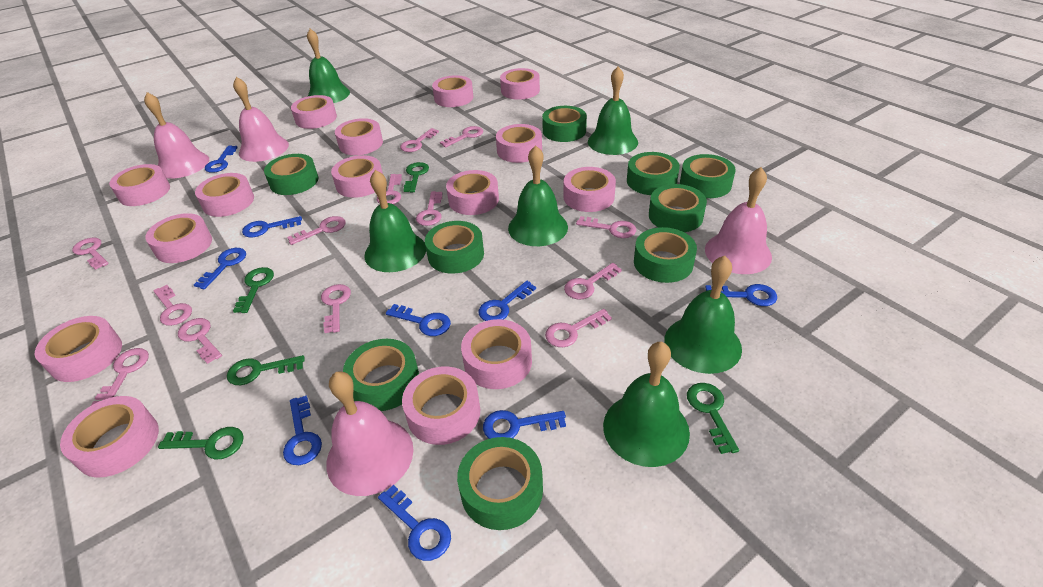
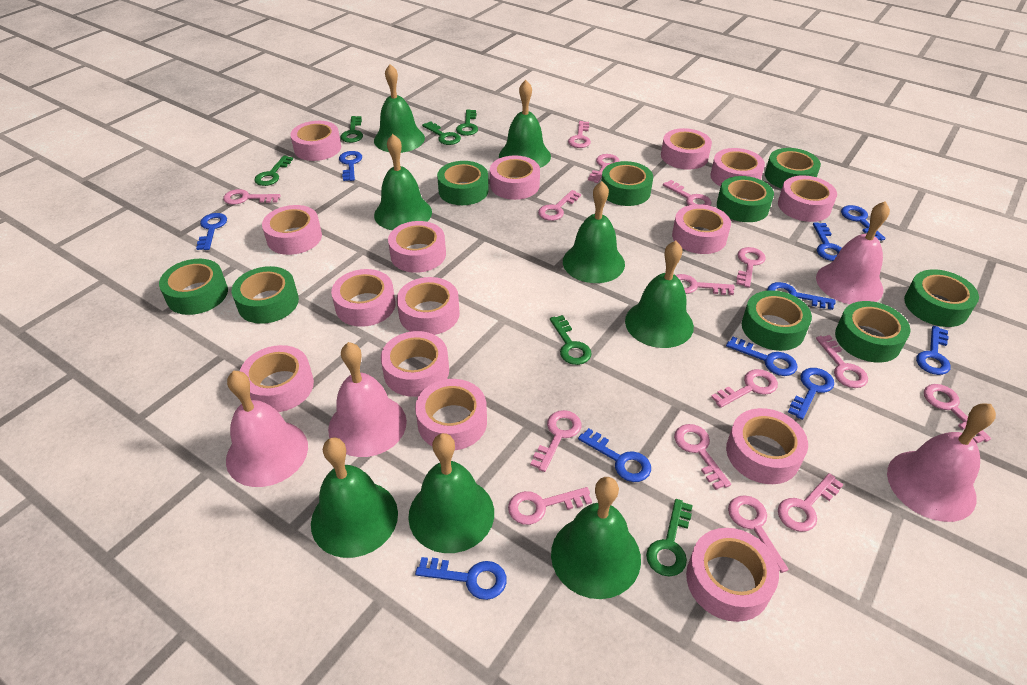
blue key: 9 -> 10
green bell: 6 -> 8
green key: 5 -> 6
pink key: 13 -> 15

